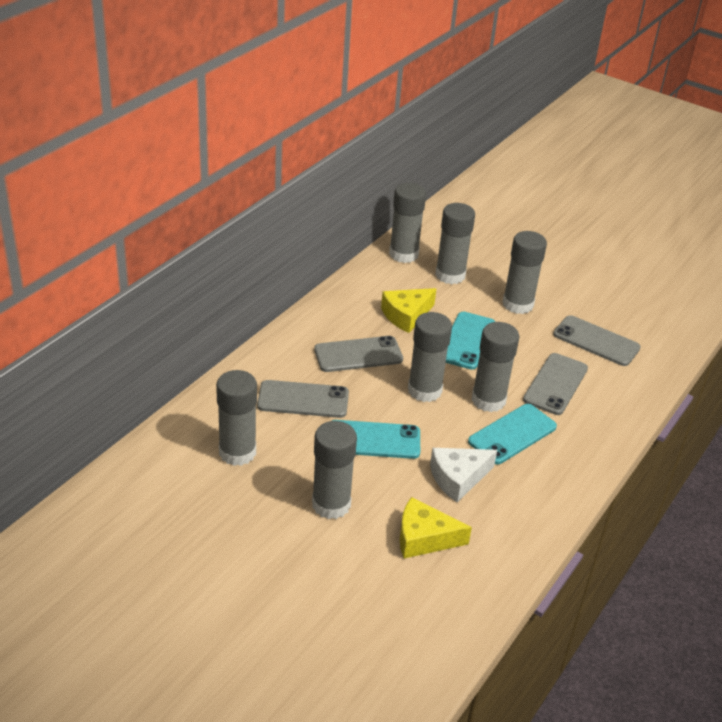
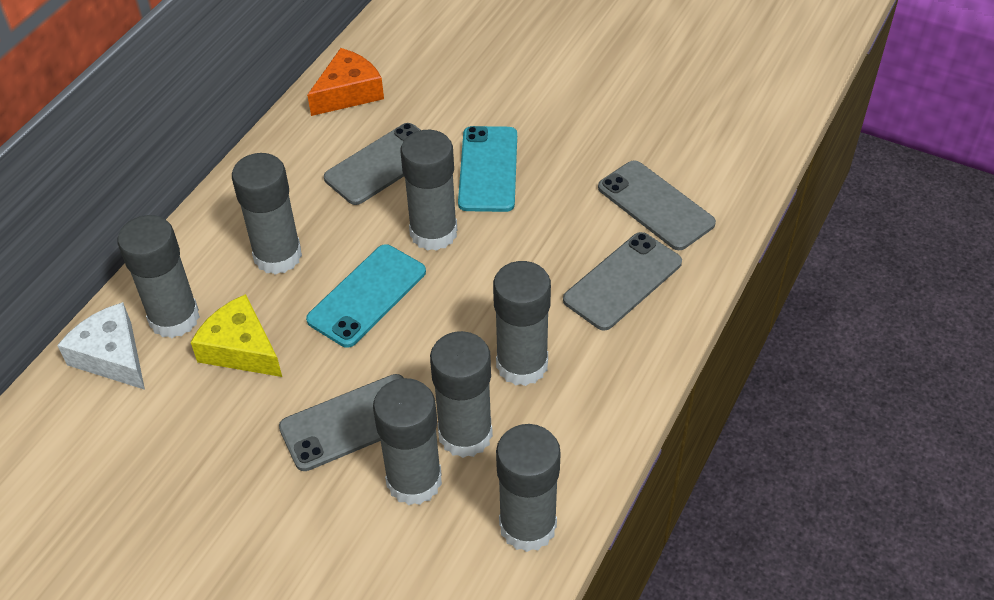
orange cheese: 0 -> 1
turquoise phone: 3 -> 2
yellow cheese: 2 -> 1

